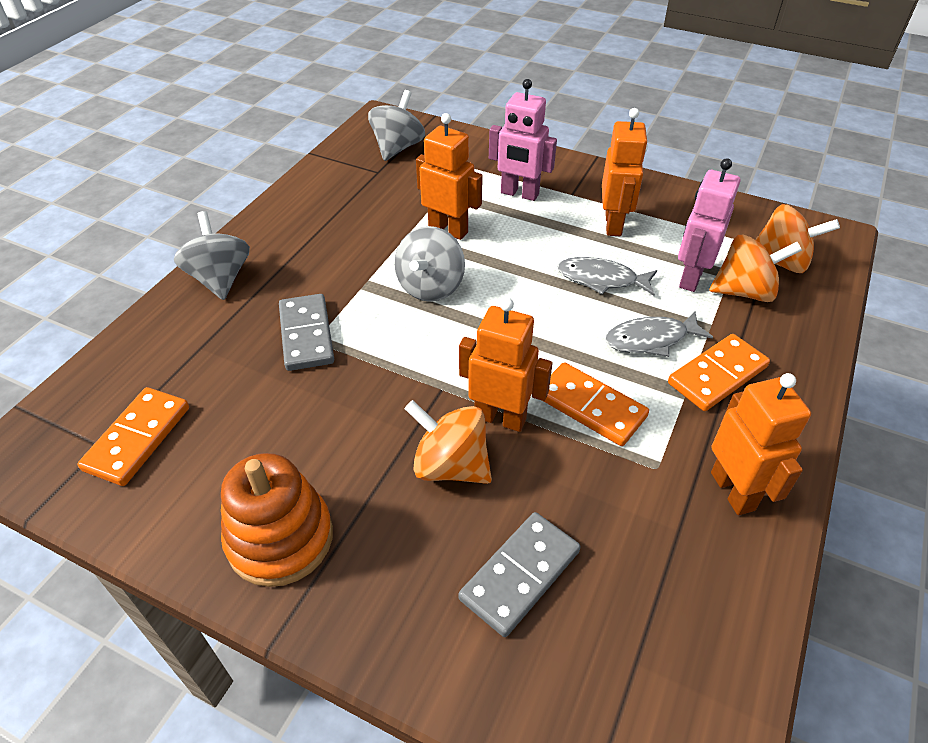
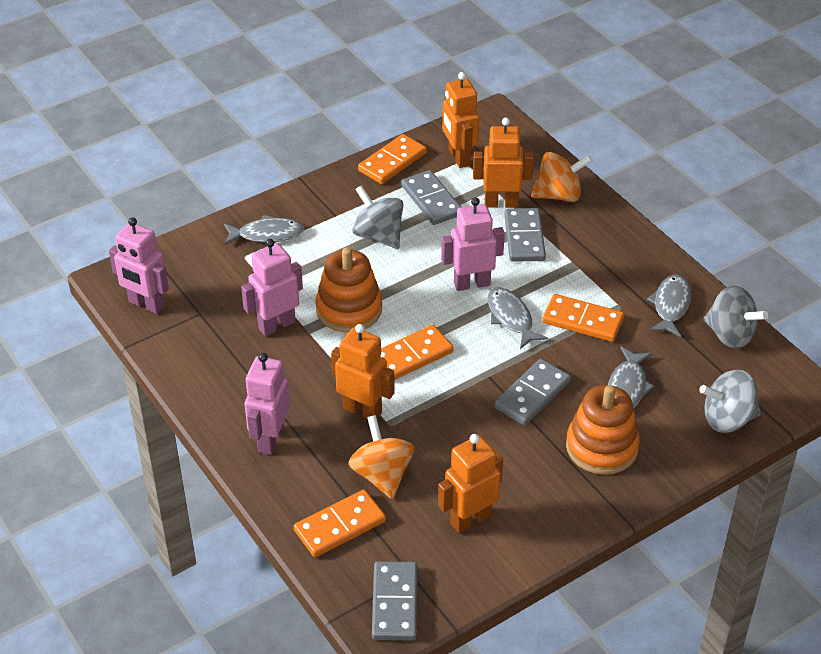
grey domino: 2 -> 4
grey fish: 2 -> 4
orange domino: 3 -> 4
orange spinning top: 3 -> 2
orange stacking toy: 1 -> 2
pink robot: 2 -> 4

